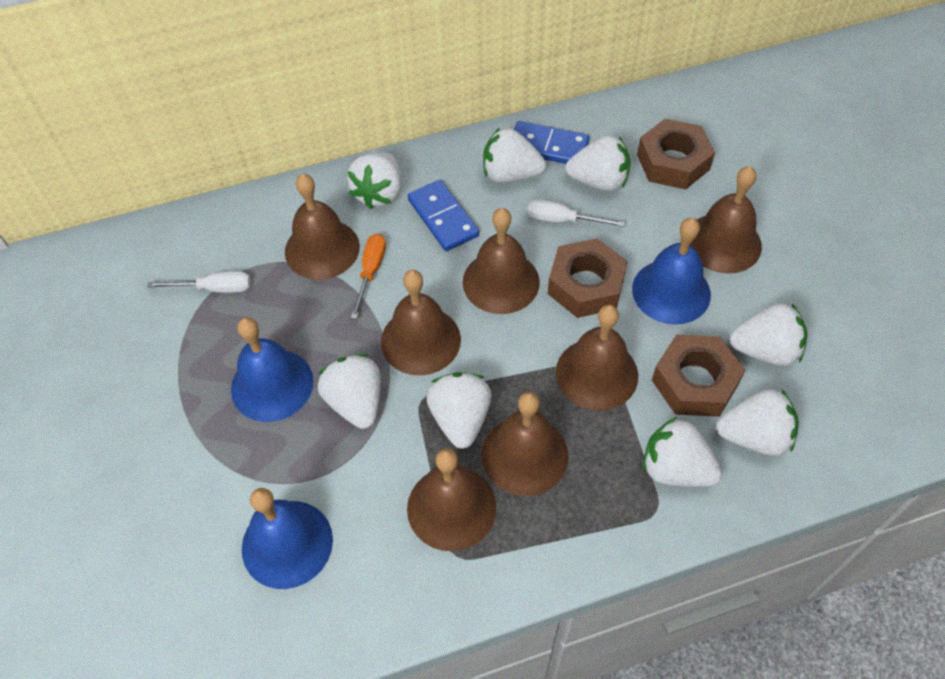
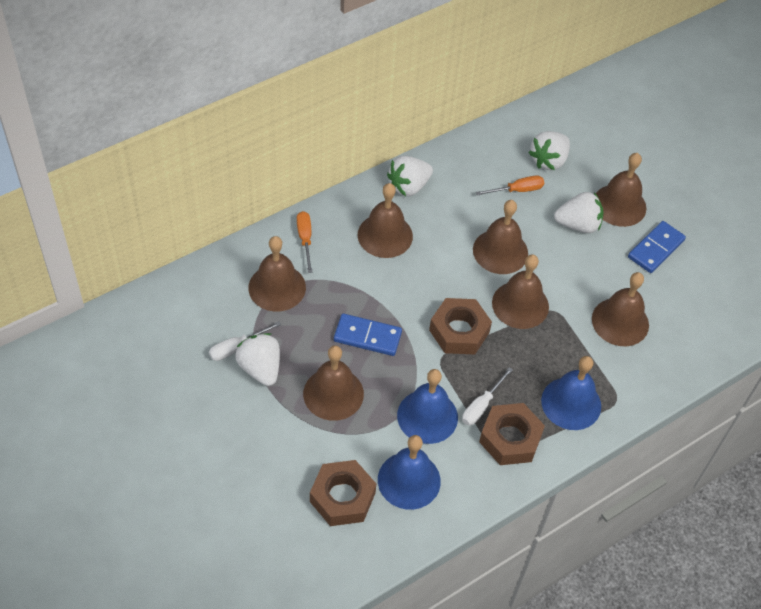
orange screwdriver: 1 -> 2
white strawberry: 8 -> 4

